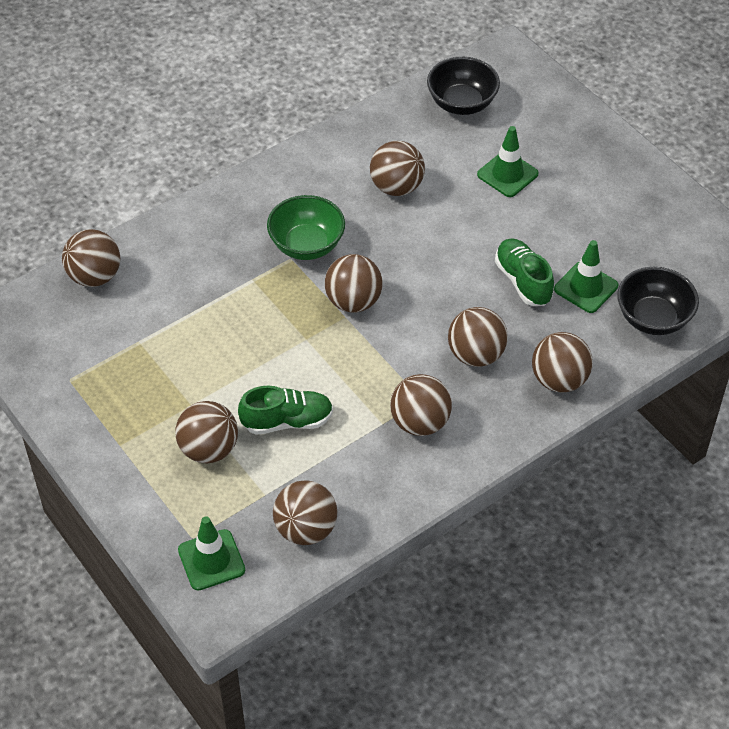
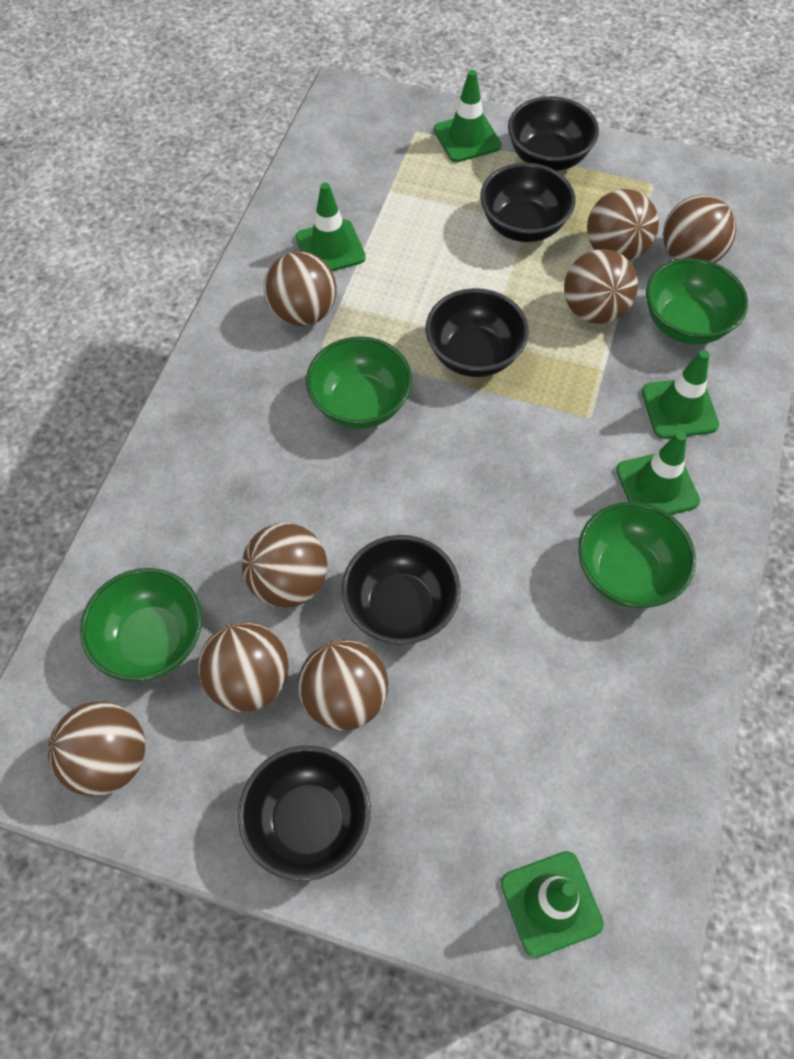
black bowl: 2 -> 5
green bowl: 1 -> 4
green shoe: 2 -> 0
green traffic cone: 3 -> 5

